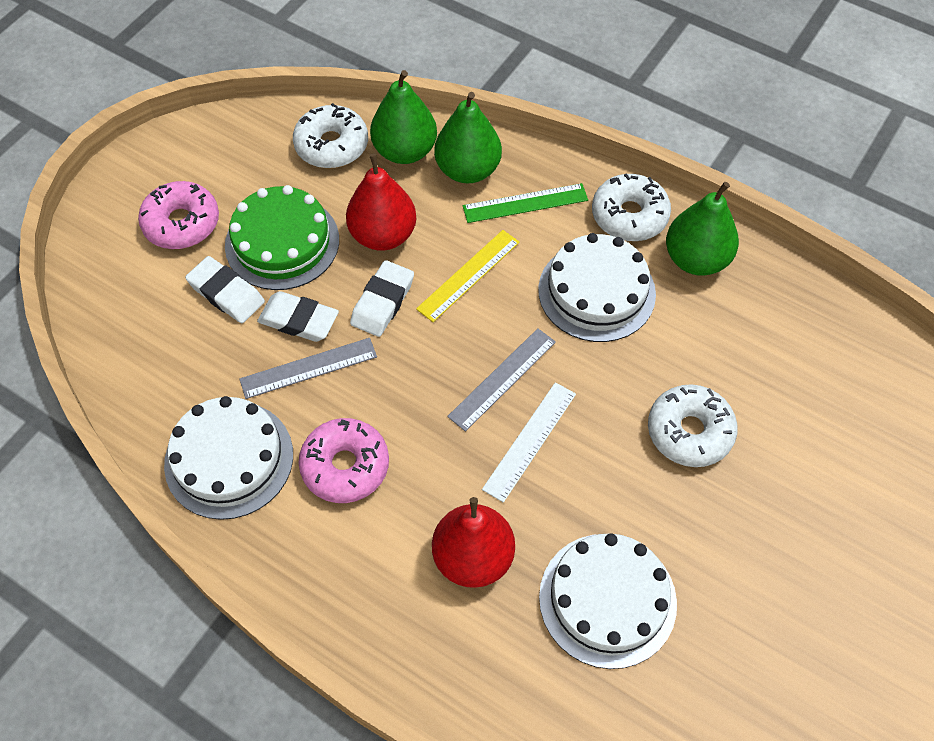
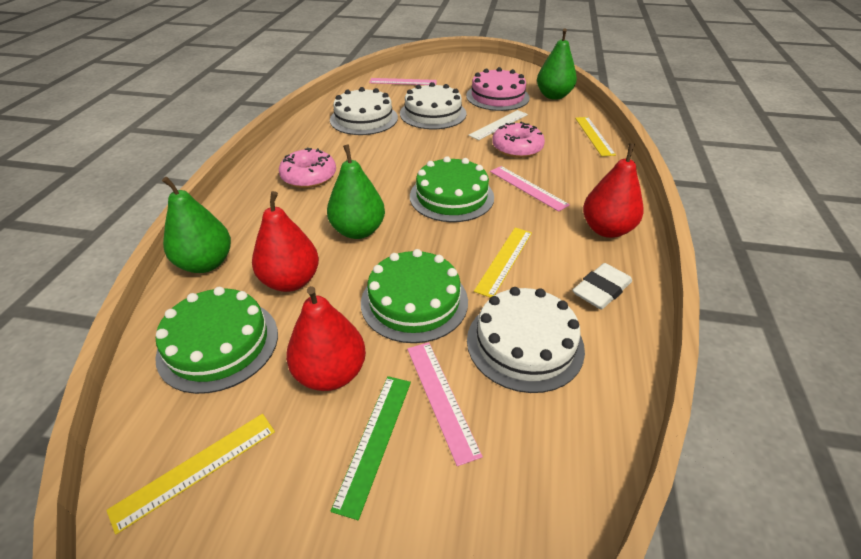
green cake: 1 -> 3
grey ruler: 2 -> 0
pink cake: 0 -> 1
pink ruler: 0 -> 3
red pear: 2 -> 3
white donut: 3 -> 0
white eraser: 3 -> 1
yellow ruler: 1 -> 3

